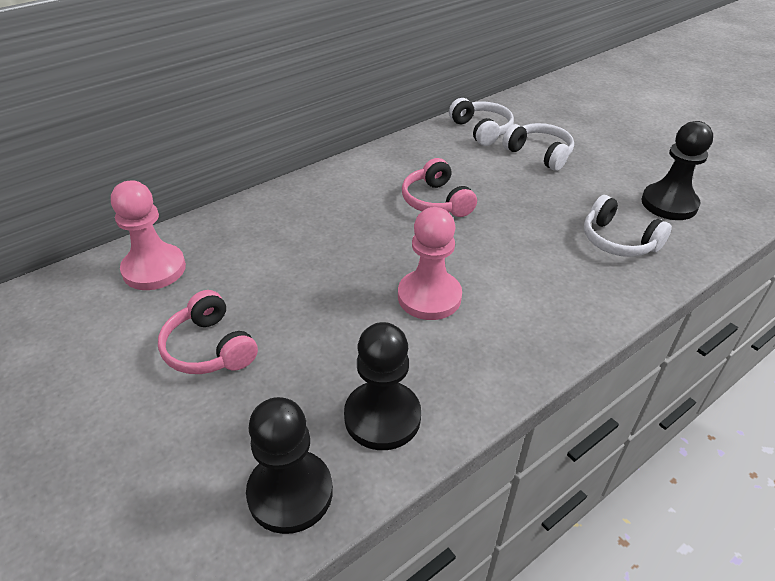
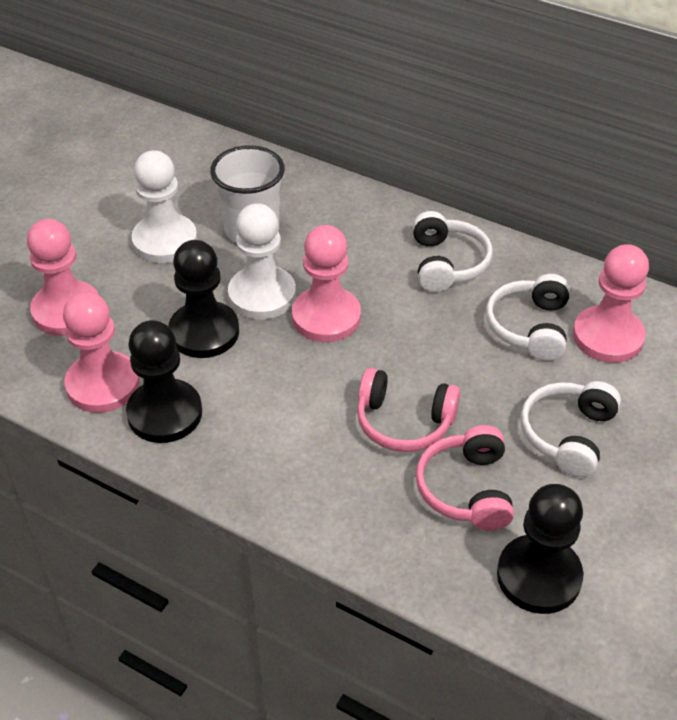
pink pawn: 2 -> 4
white cup: 0 -> 1
white pawn: 0 -> 2

